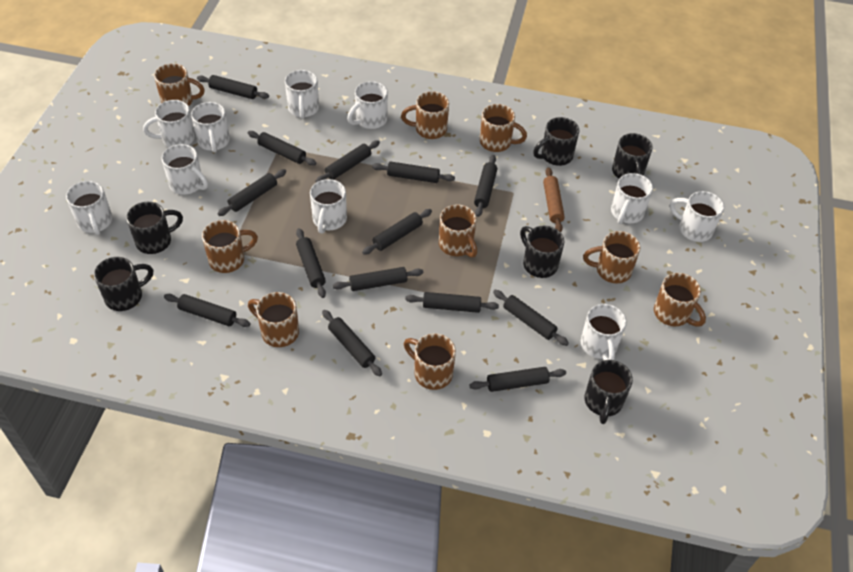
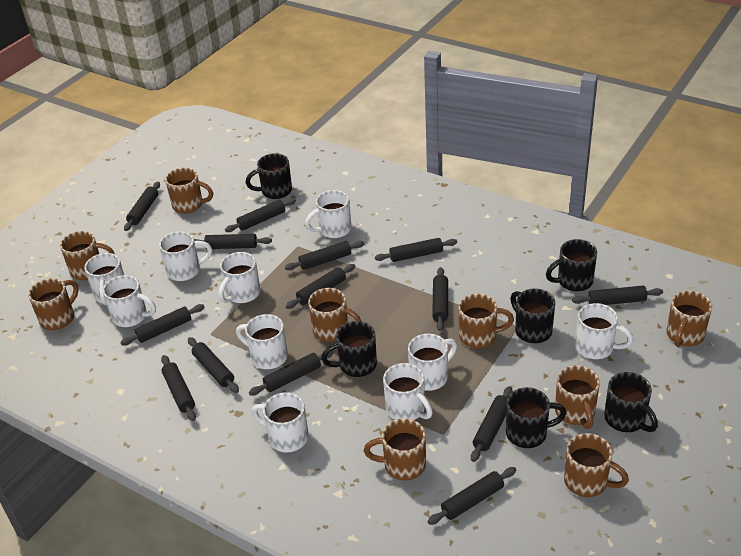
brown rolling pin: 1 -> 0

